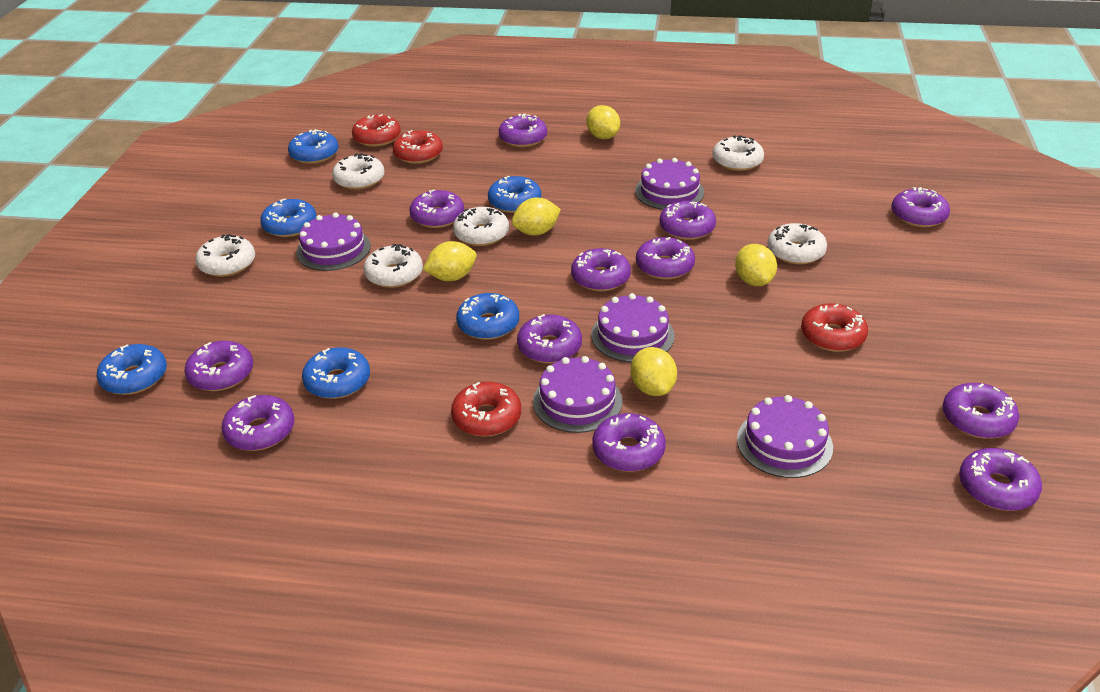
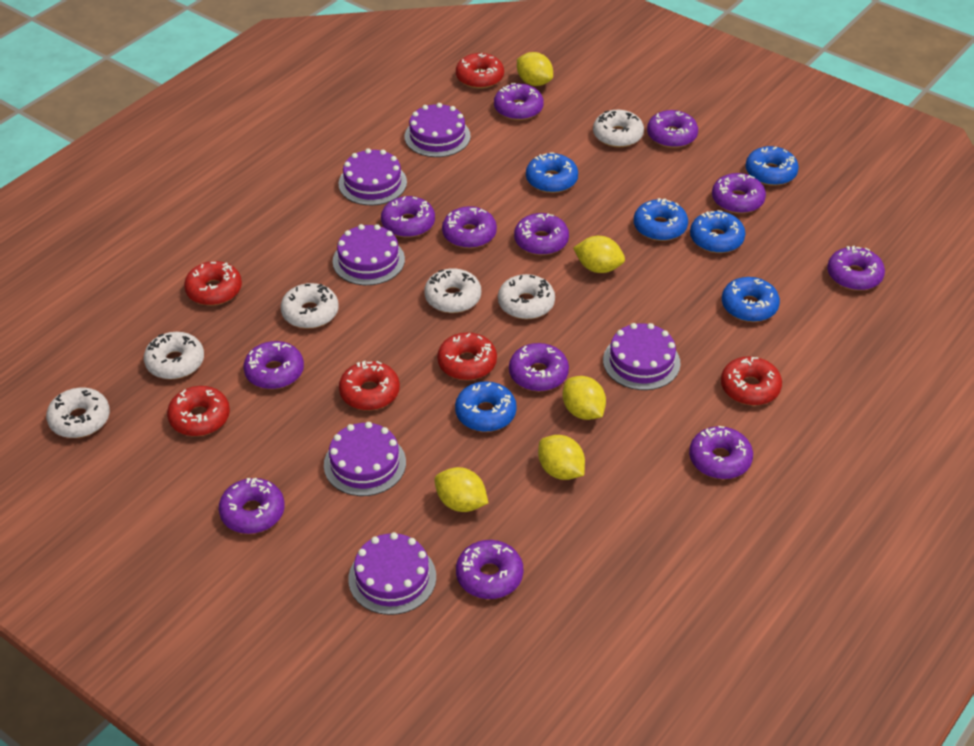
purple cake: 5 -> 6
red donut: 4 -> 6

